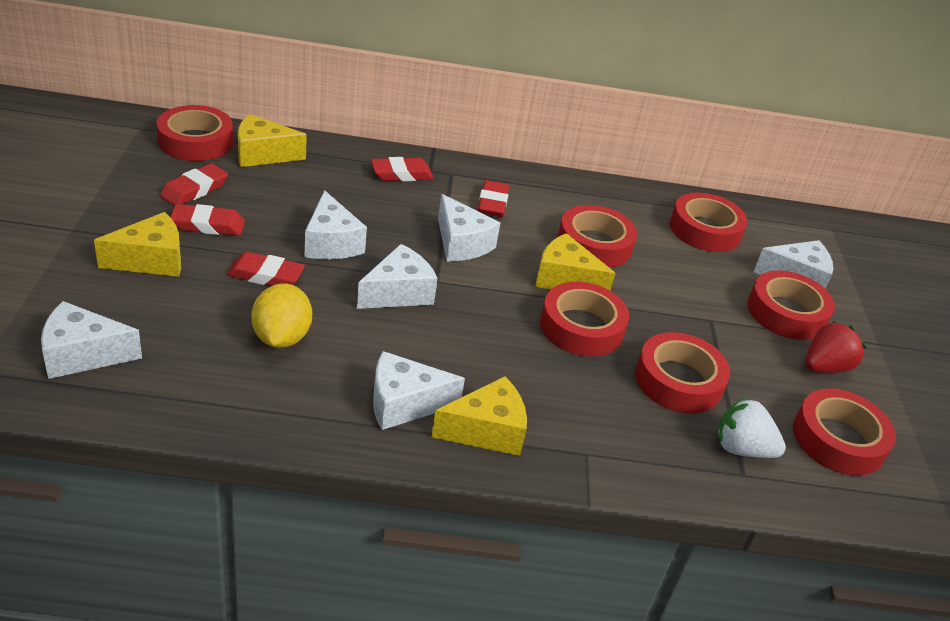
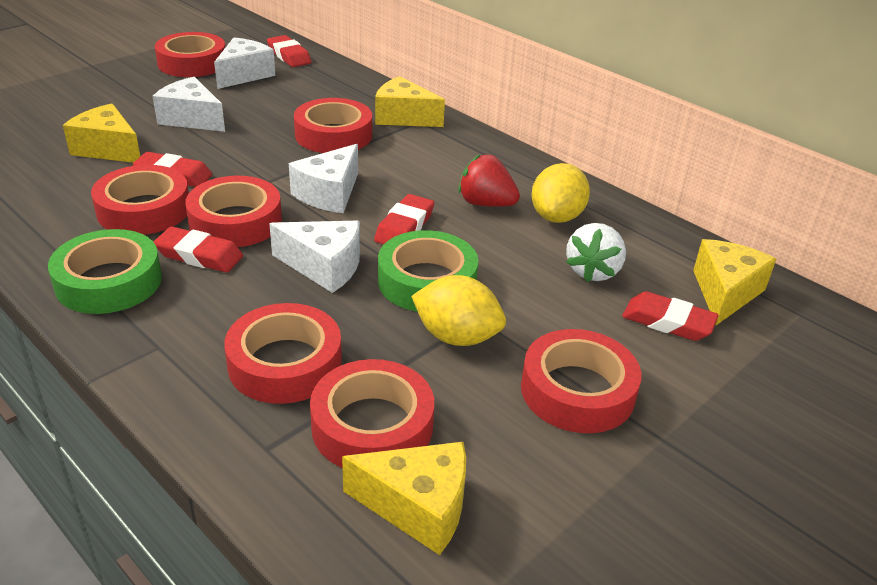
green tape: 0 -> 2
white cheese: 6 -> 4
yellow lemon: 1 -> 2

